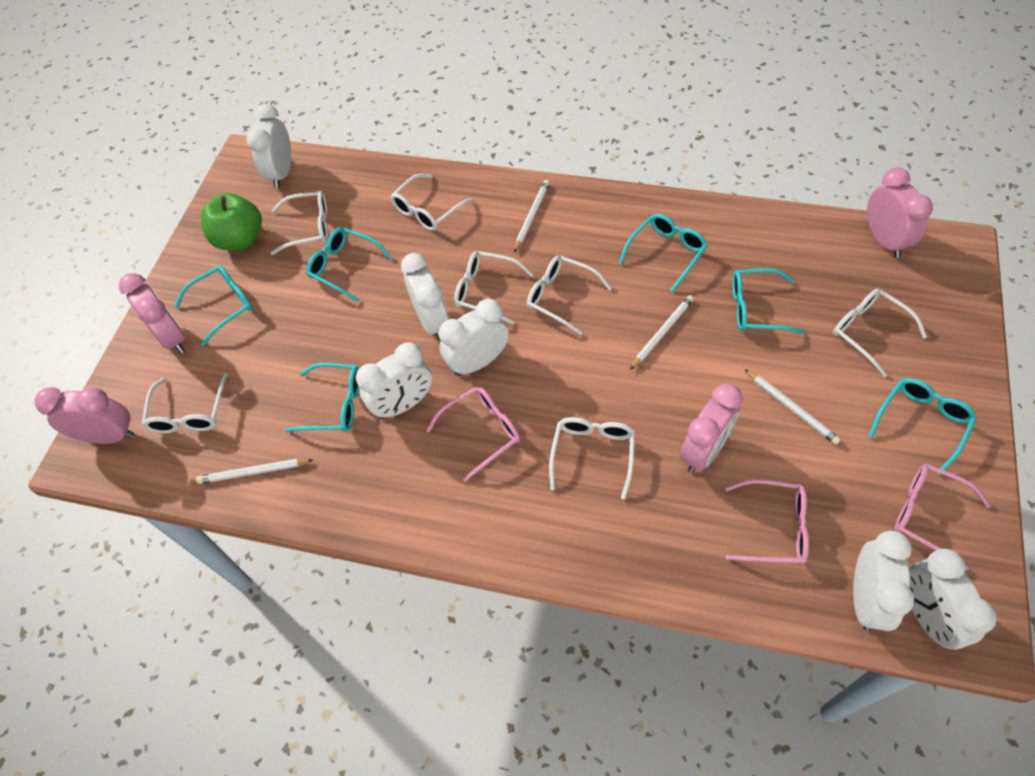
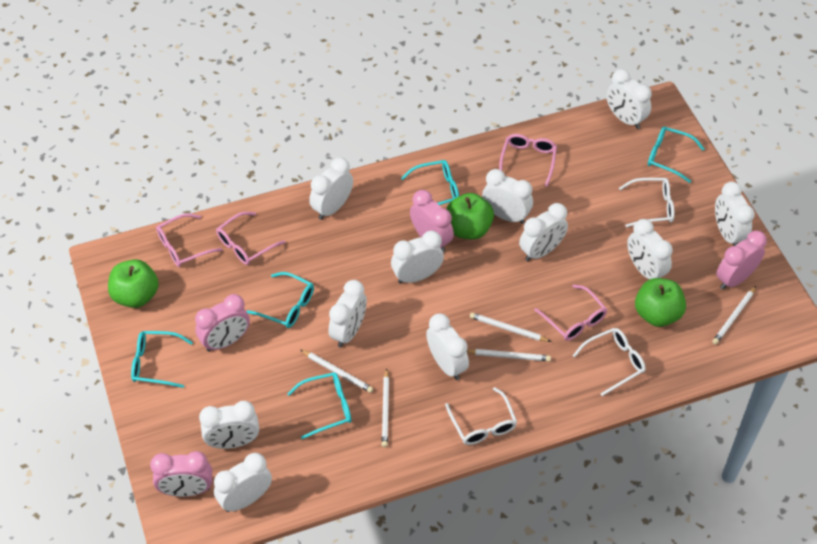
green apple: 1 -> 3
pink glasses: 3 -> 4
turquoise glasses: 6 -> 5
white clock: 6 -> 11
white glasses: 7 -> 3
white pencil: 4 -> 5

